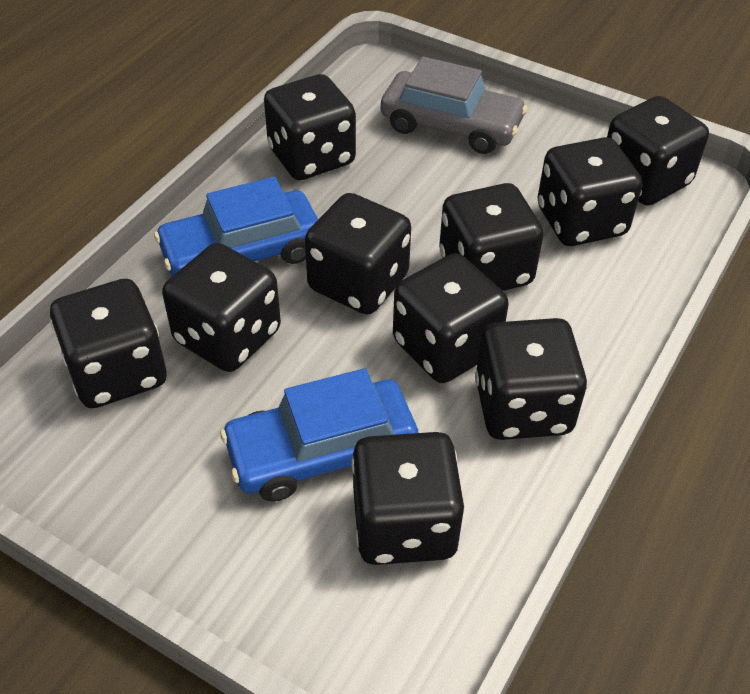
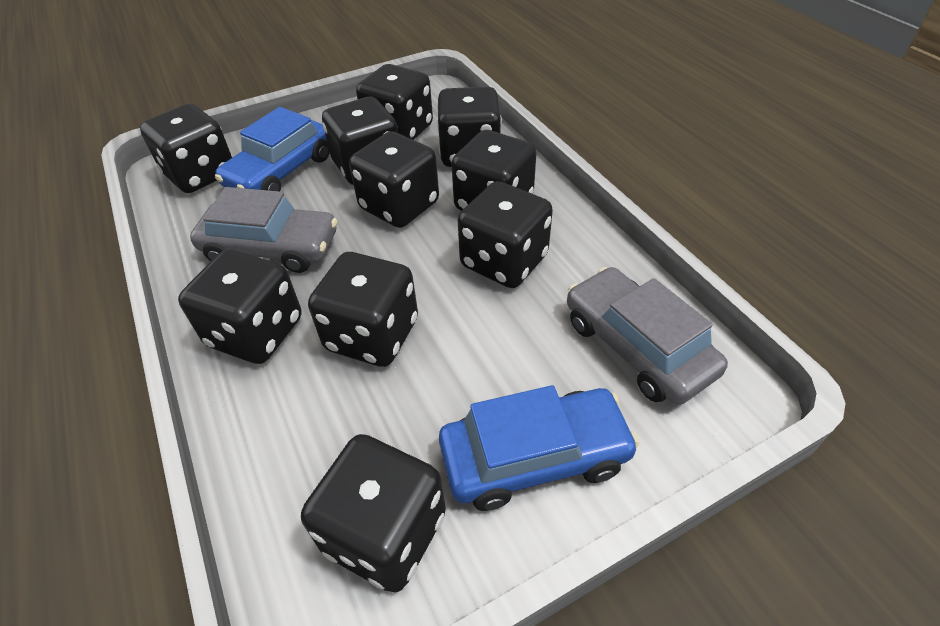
grey car: 1 -> 2

